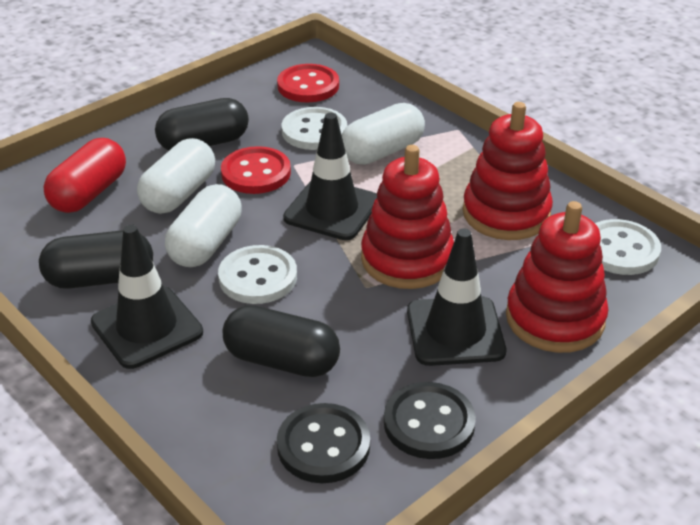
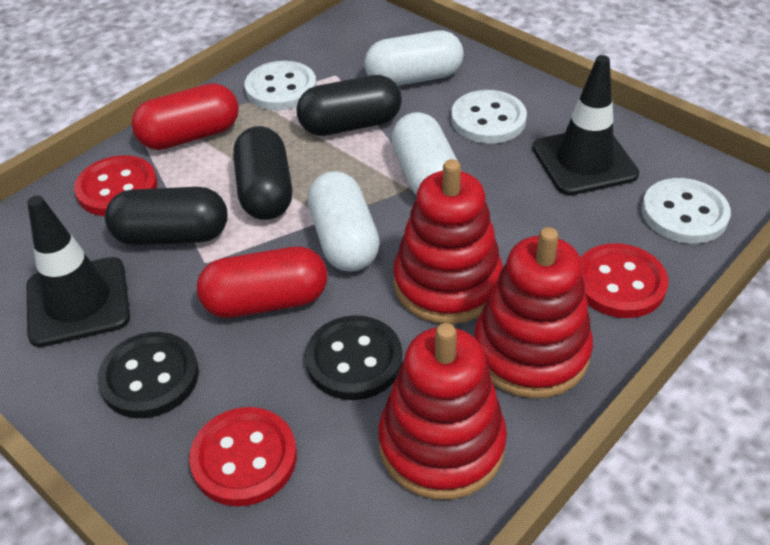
black traffic cone: 3 -> 2
red button: 2 -> 3
red capsule: 1 -> 2

